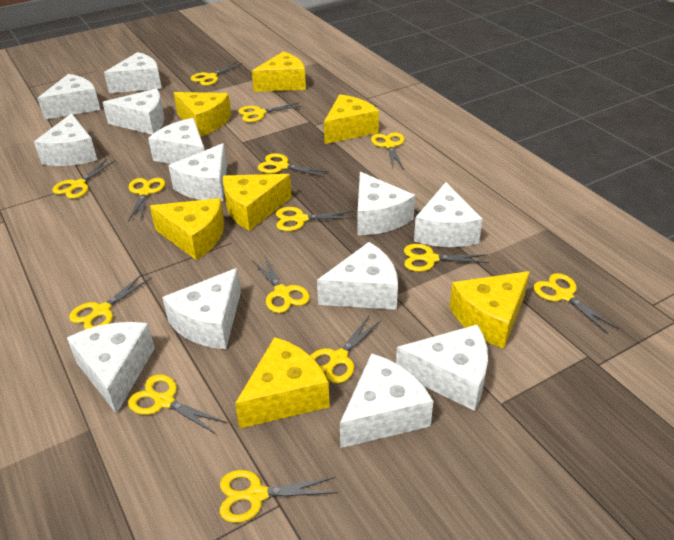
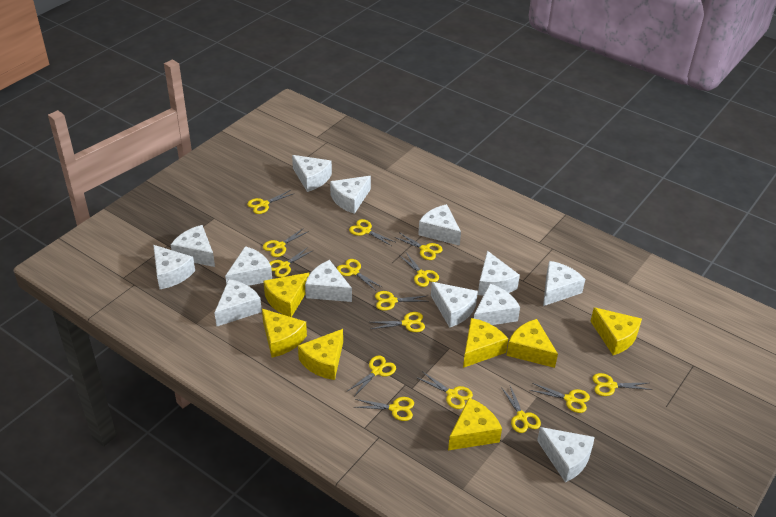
yellow scissors: 14 -> 15

